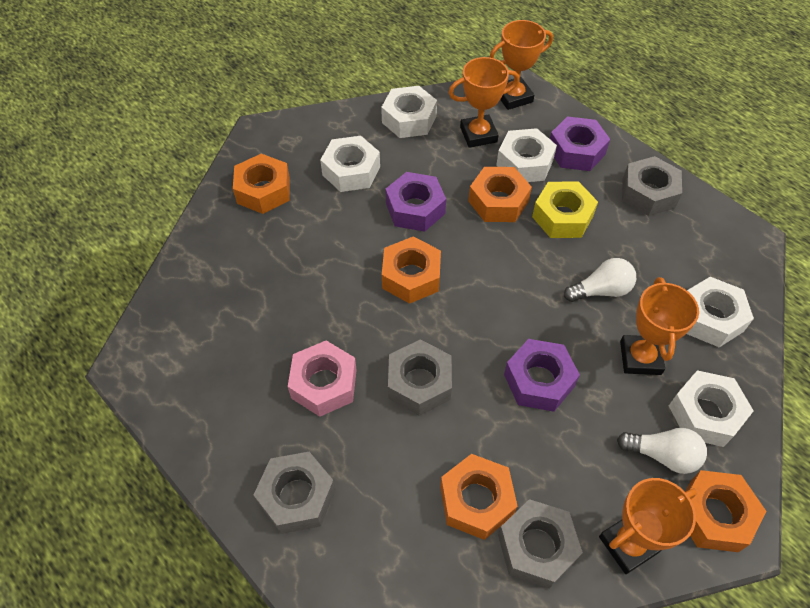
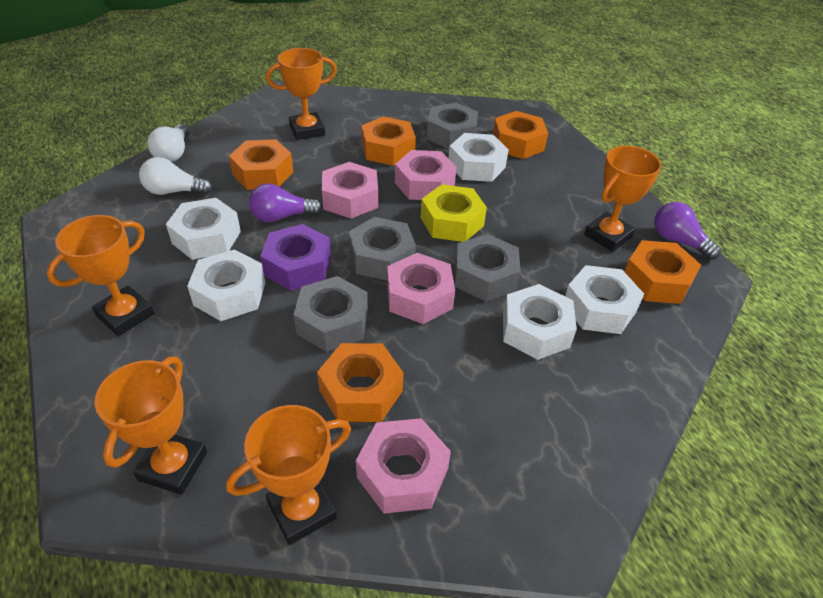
orange trophy: 4 -> 5
pink nut: 1 -> 4
purple light bulb: 0 -> 2
purple nut: 3 -> 1

